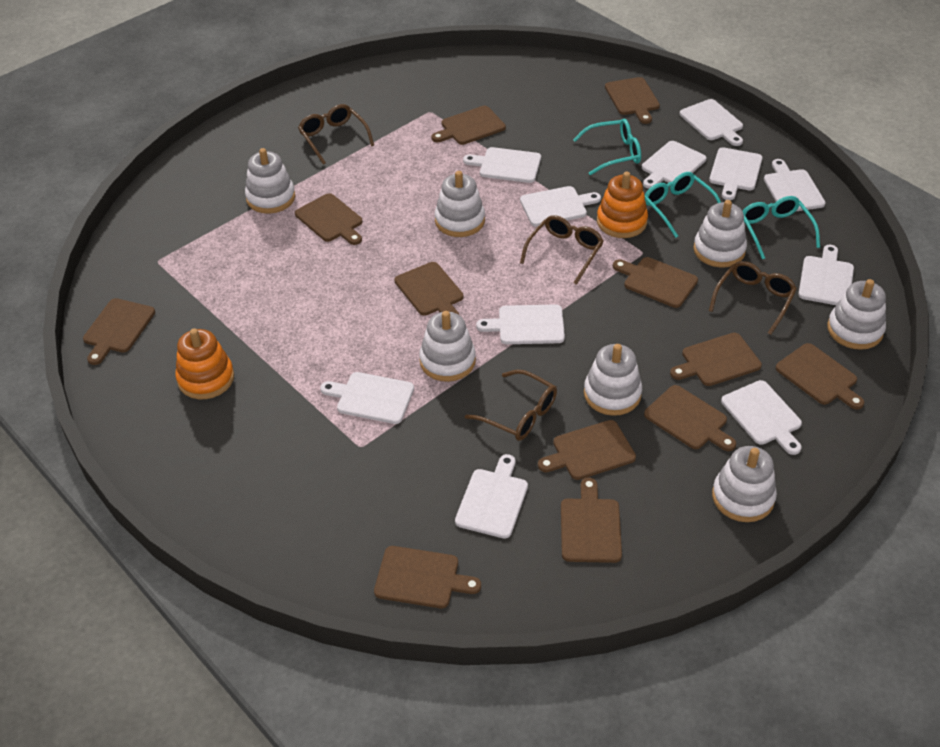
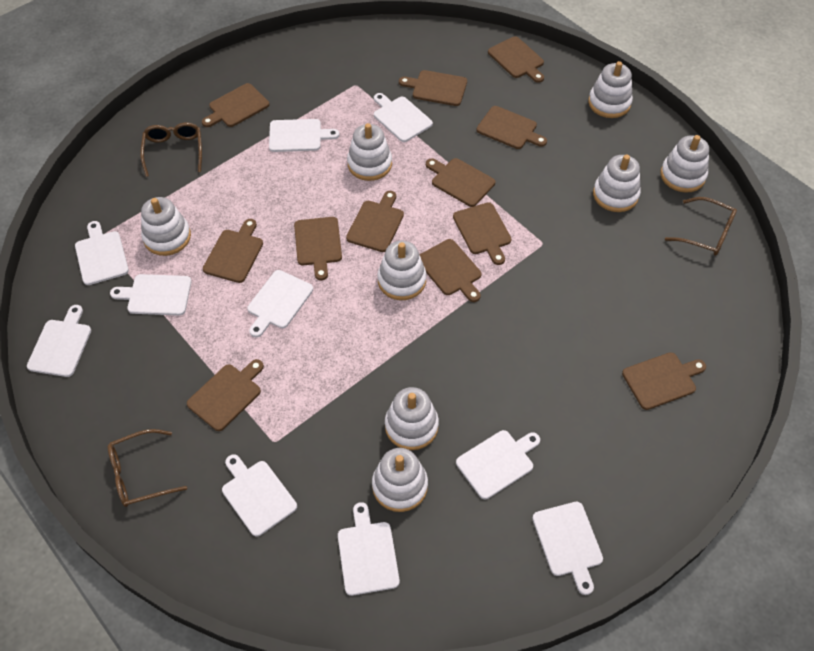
brown glasses: 4 -> 3
orange stacking toy: 2 -> 0
turquoise glasses: 3 -> 0
white cutting board: 11 -> 10
white stacking toy: 7 -> 8

